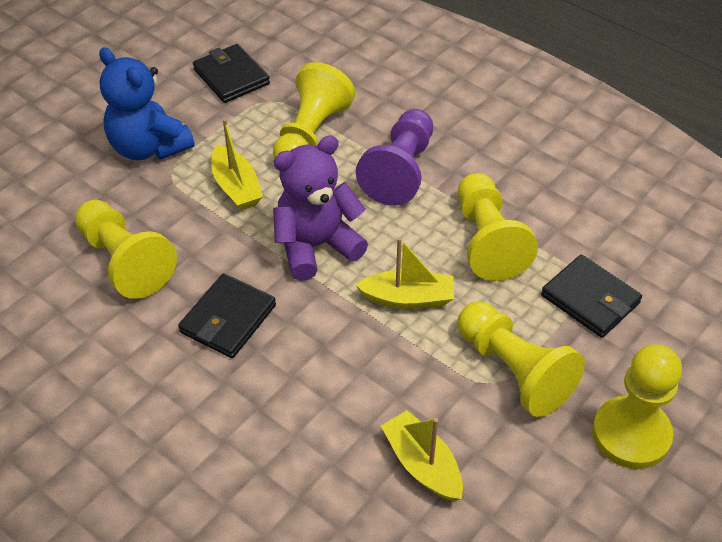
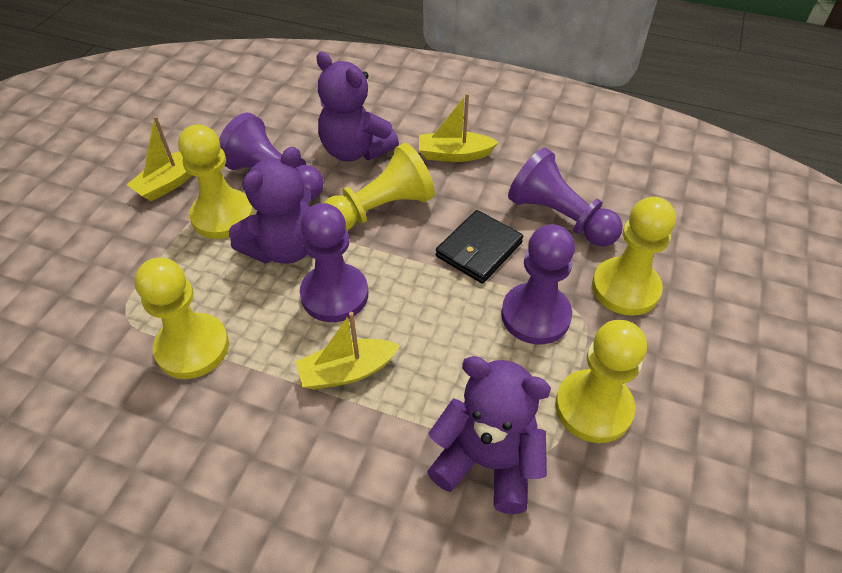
black wallet: 3 -> 1
blue teddy bear: 1 -> 0
purple pawn: 1 -> 4
purple teddy bear: 1 -> 3

